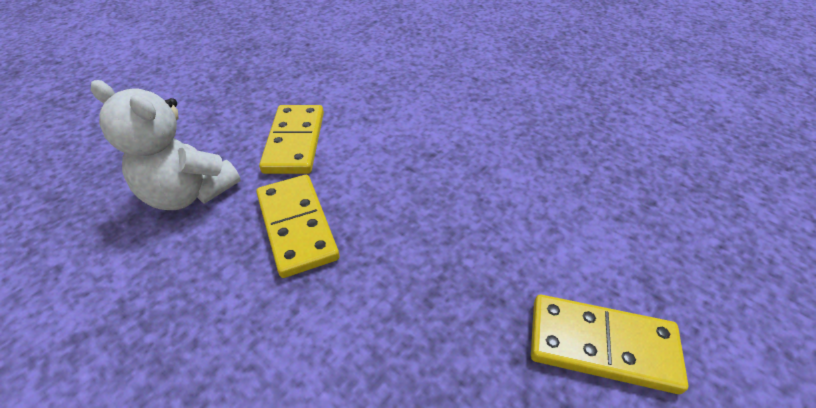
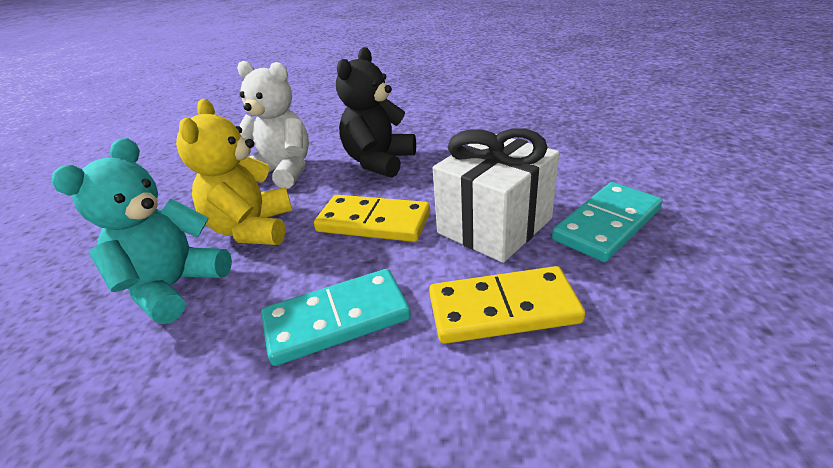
black teddy bear: 0 -> 1
turquoise domino: 0 -> 2
turquoise teddy bear: 0 -> 1
white gift: 0 -> 1
yellow domino: 3 -> 2
yellow teddy bear: 0 -> 1

